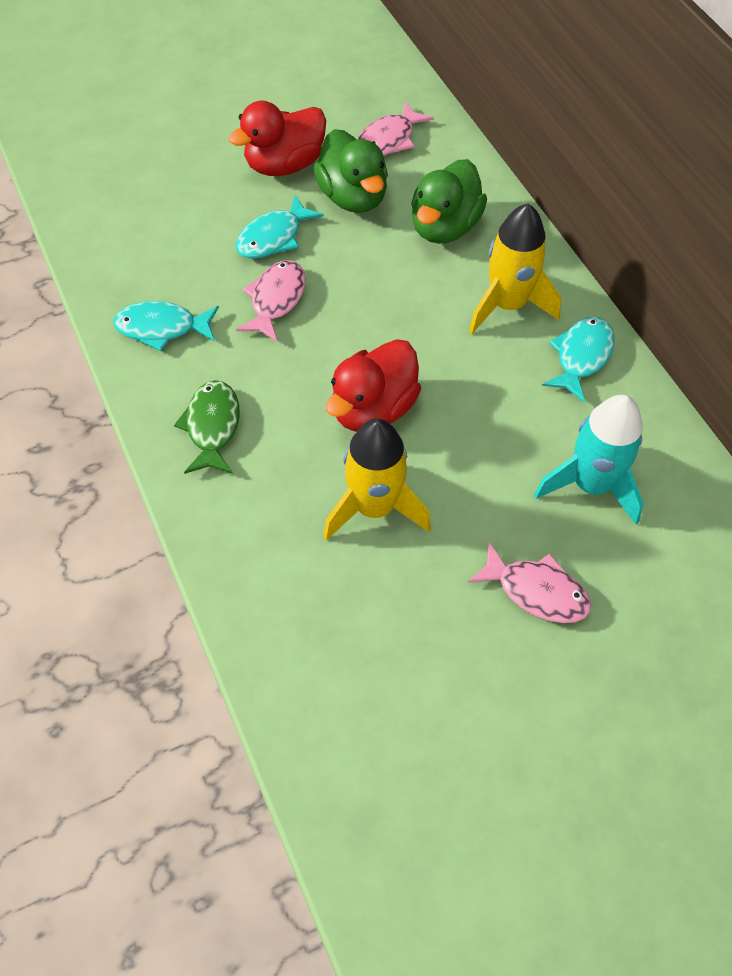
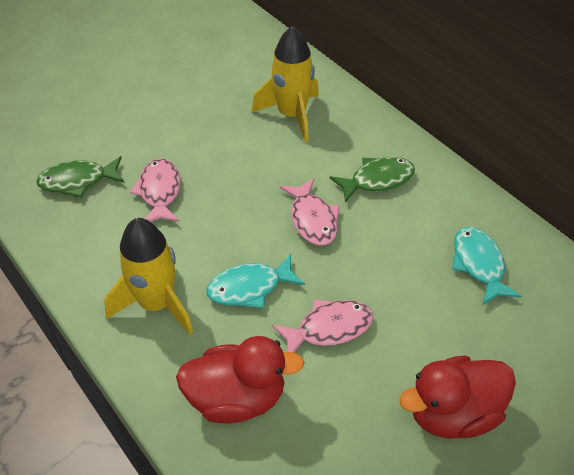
green duck: 2 -> 0
green fish: 1 -> 2
turquoise fish: 3 -> 2
turquoise rocket: 1 -> 0

